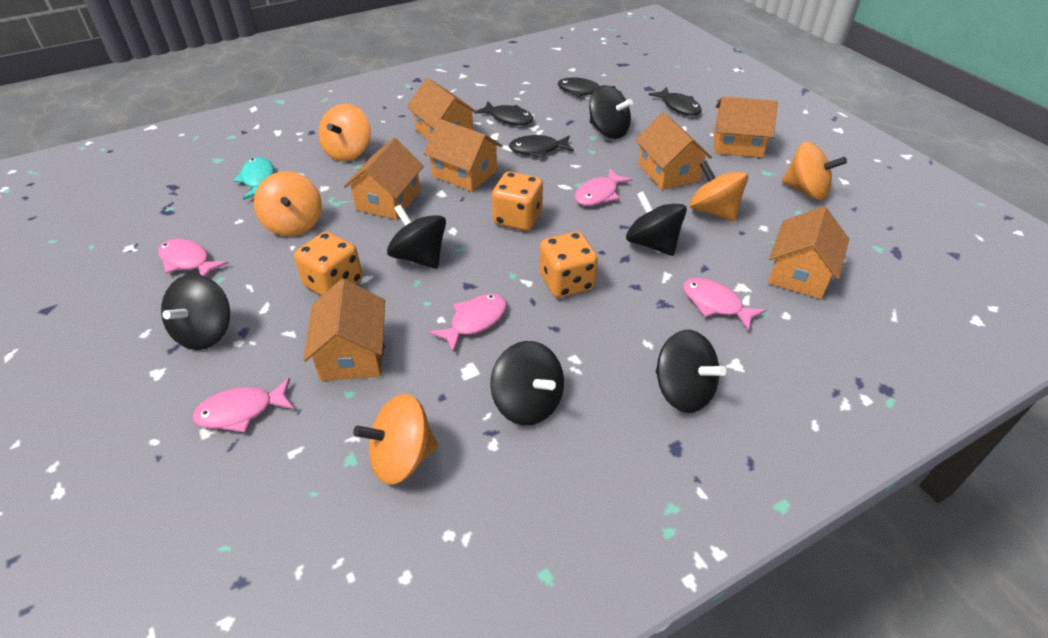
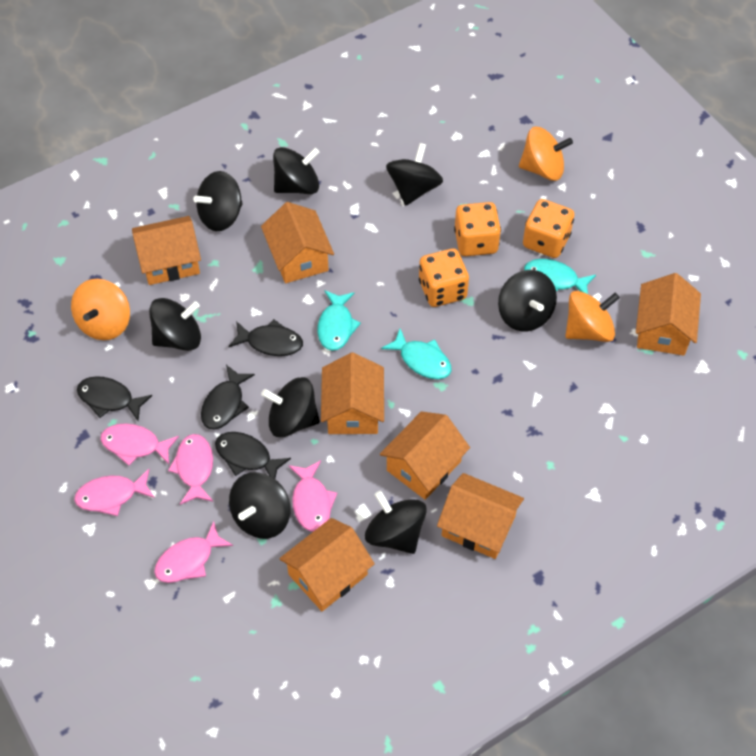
black spinning top: 6 -> 8
orange spinning top: 5 -> 3
turquoise fish: 1 -> 3

